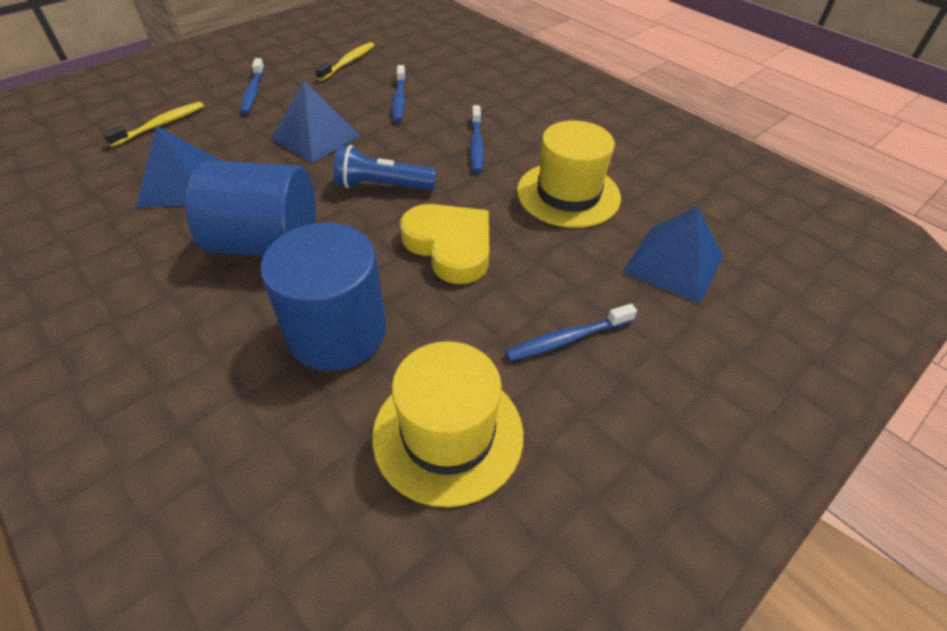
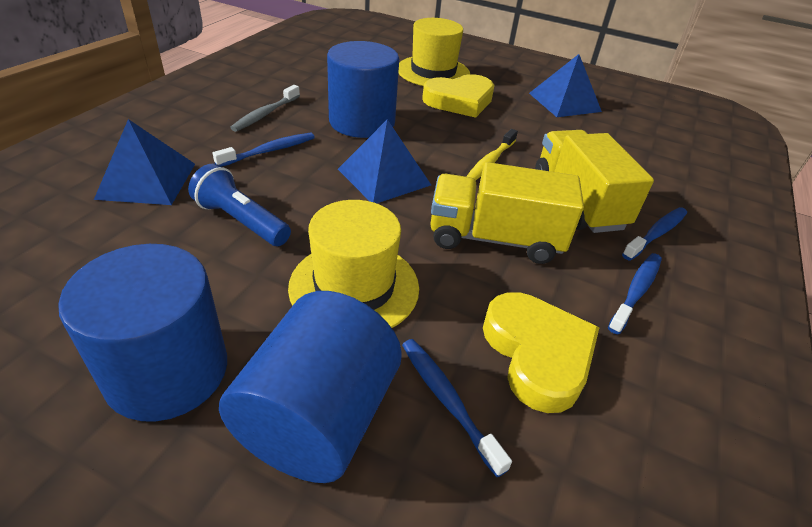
blue cylinder: 2 -> 3
grey toothbrush: 0 -> 1
yellow heart: 1 -> 2
yellow toothbrush: 2 -> 1
yellow truck: 0 -> 2

